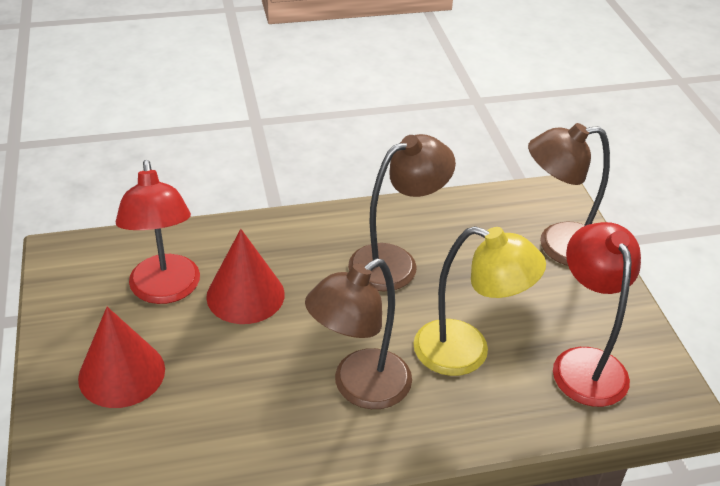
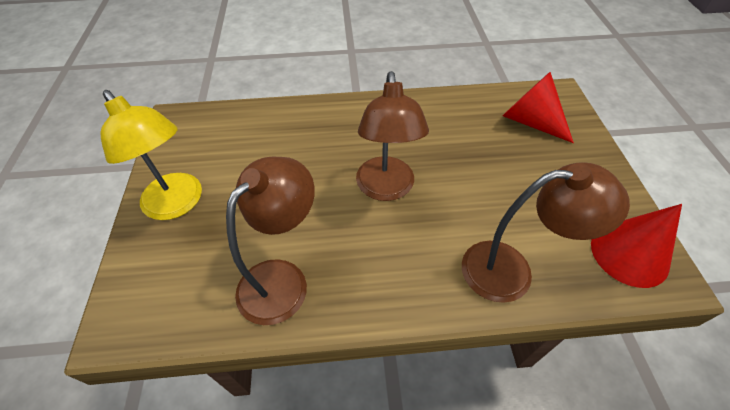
red lamp: 2 -> 0

